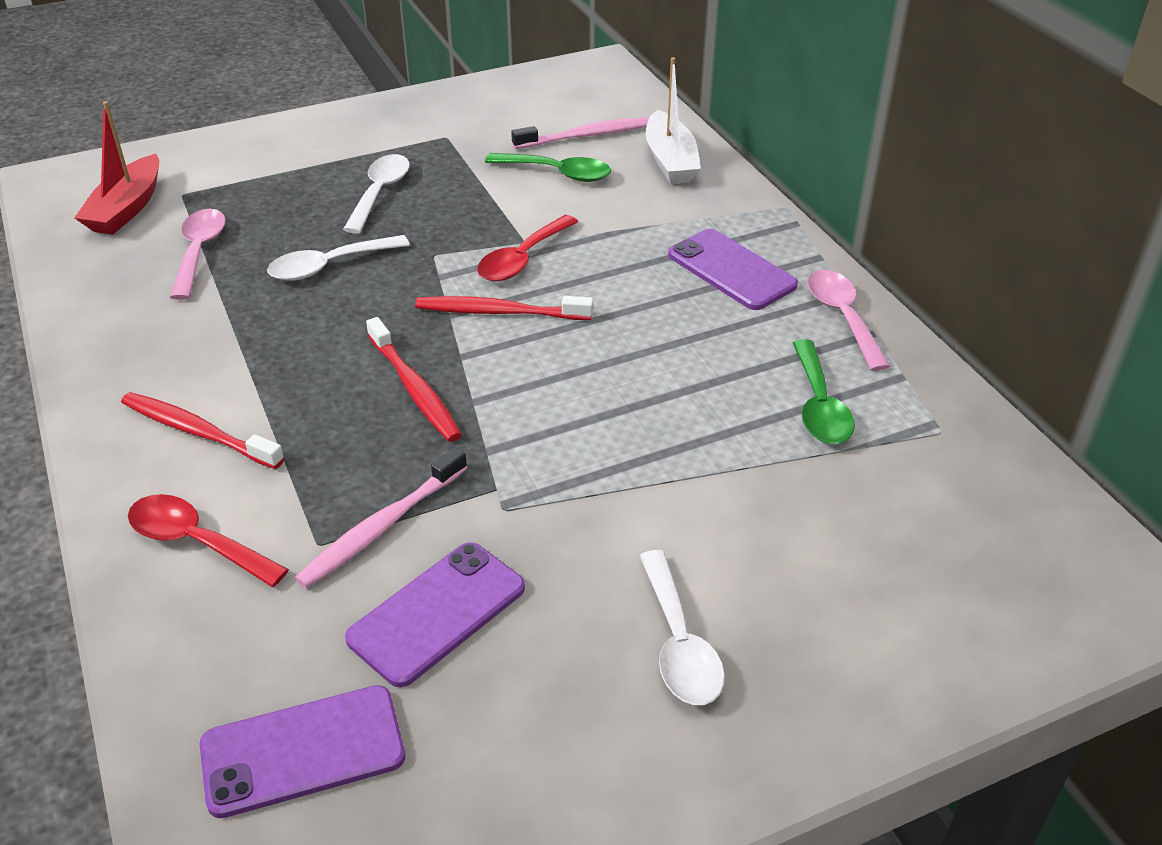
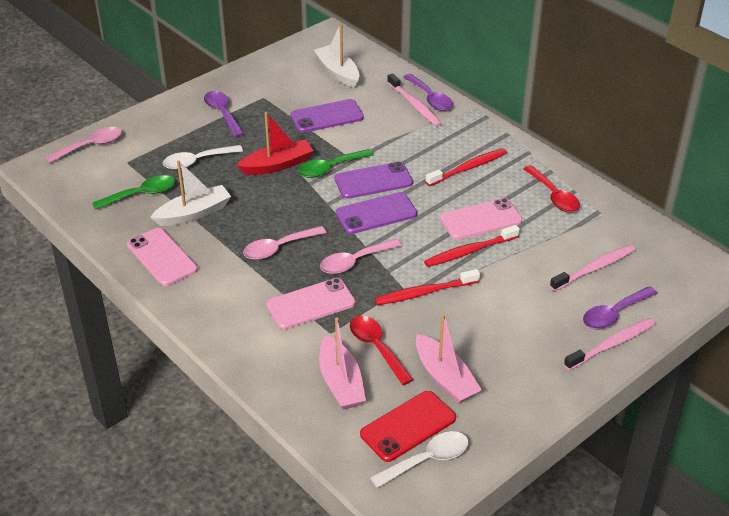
pink boat: 0 -> 2
pink phone: 0 -> 3
pink spoon: 2 -> 3
pink toothbrush: 2 -> 3
purple spoon: 0 -> 3
red phone: 0 -> 1
white boat: 1 -> 2
white spoon: 3 -> 2

